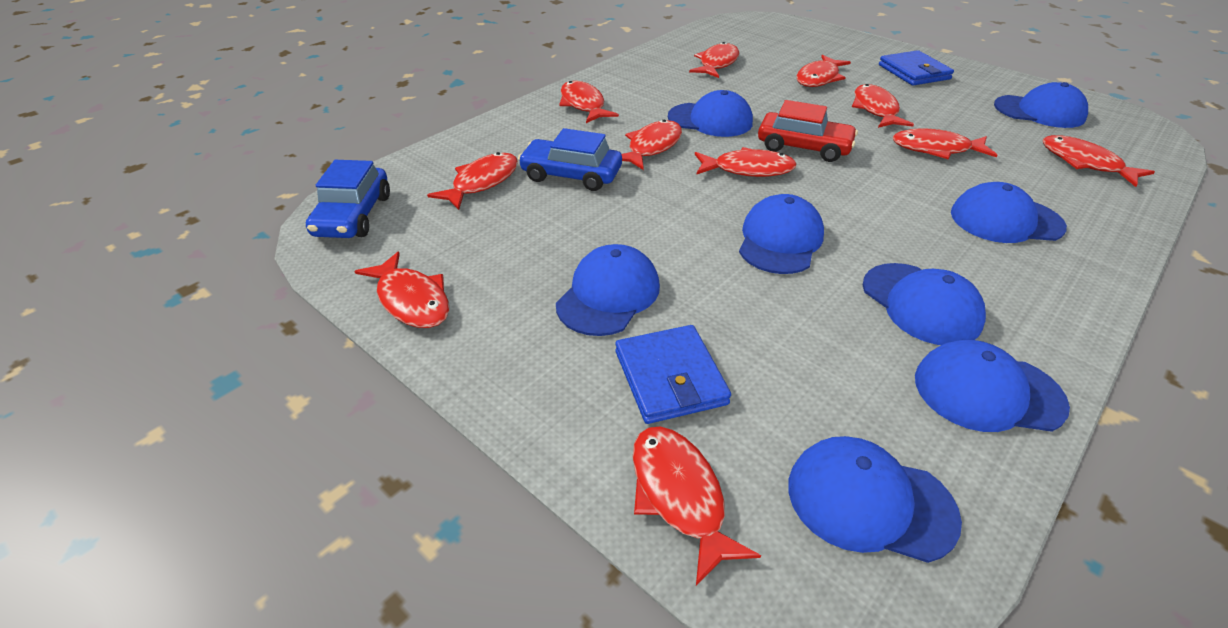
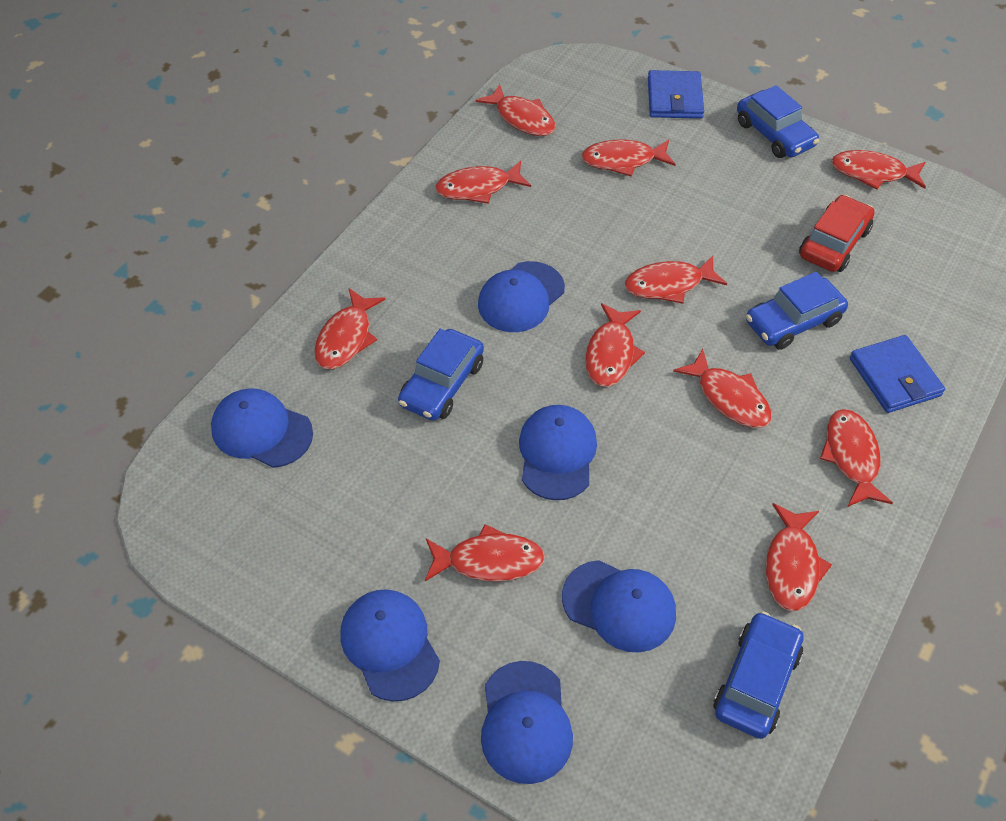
blue cap: 8 -> 6
blue car: 2 -> 4

